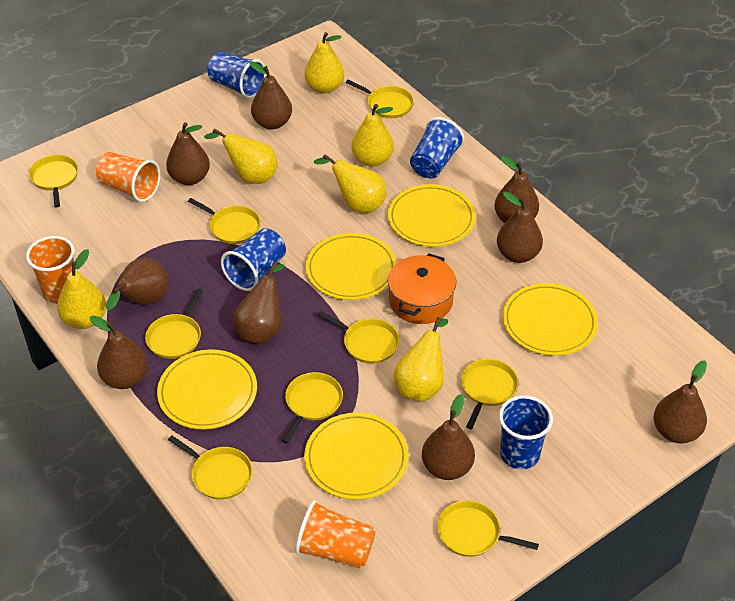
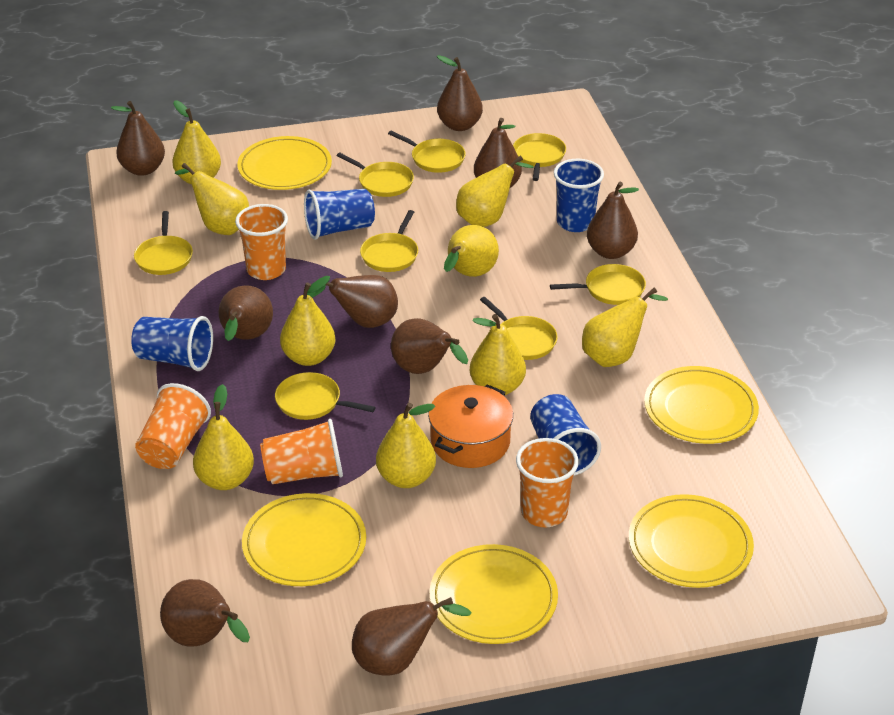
orange cup: 3 -> 4
yellow pan: 9 -> 8
yellow pear: 6 -> 9

